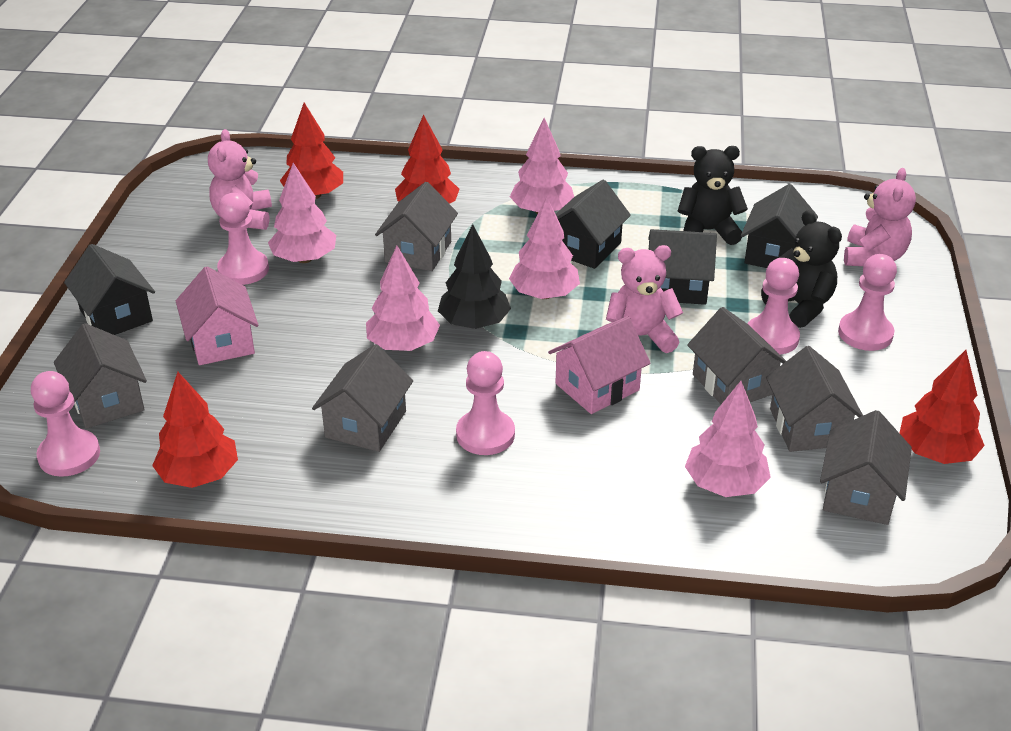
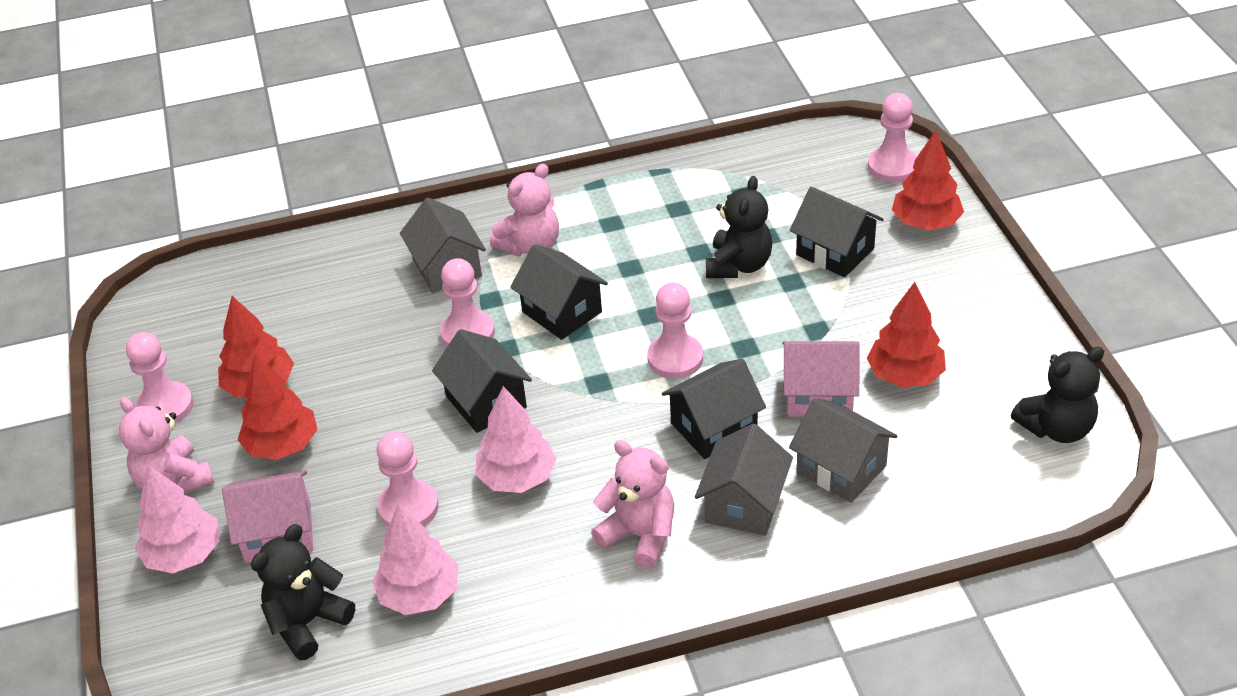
black teddy bear: 2 -> 3
black tree: 1 -> 0
grey house: 6 -> 3
pink tree: 5 -> 3

